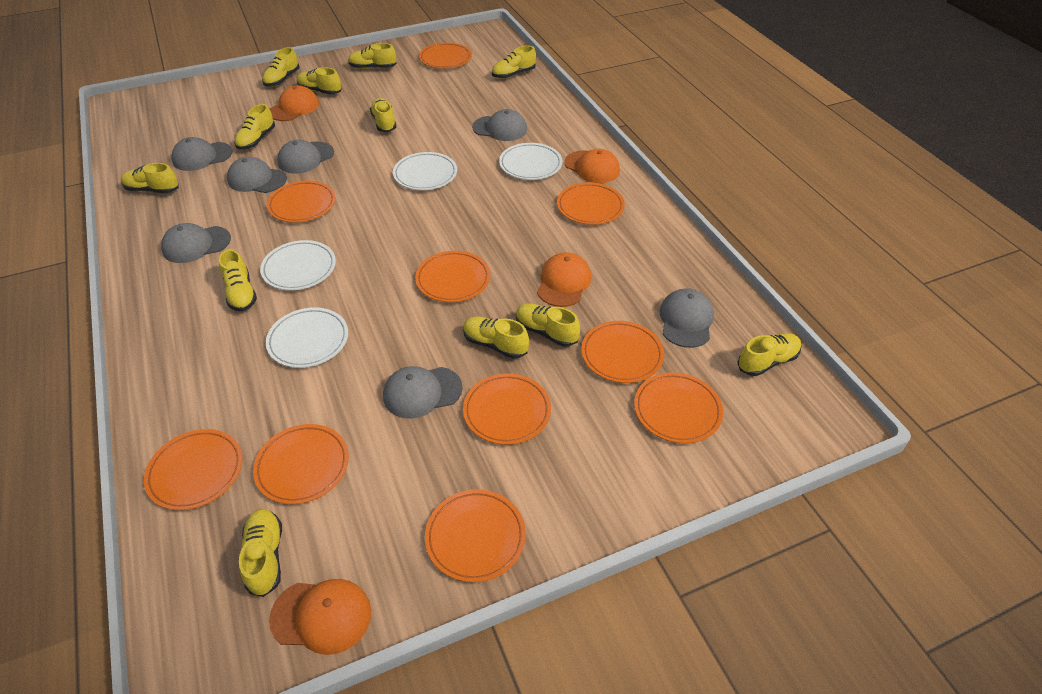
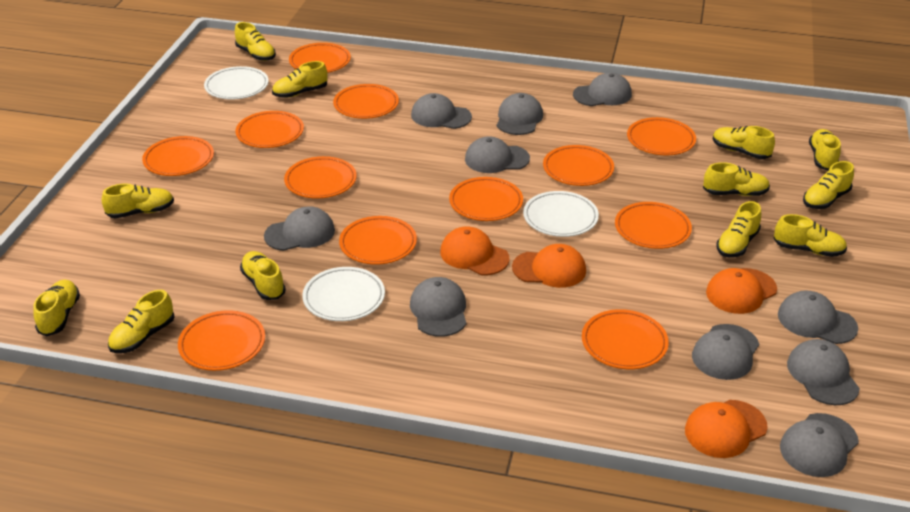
grey cap: 7 -> 10
orange plate: 10 -> 12
white plate: 4 -> 3

